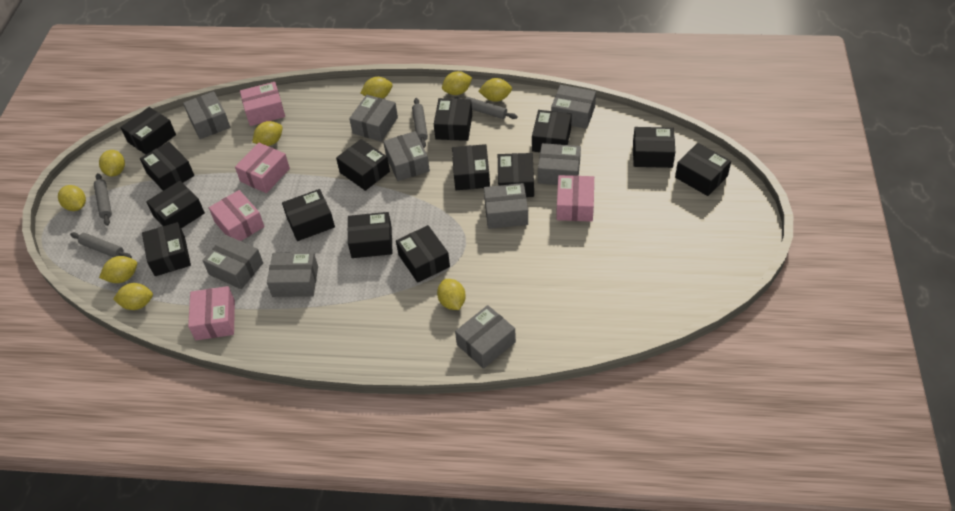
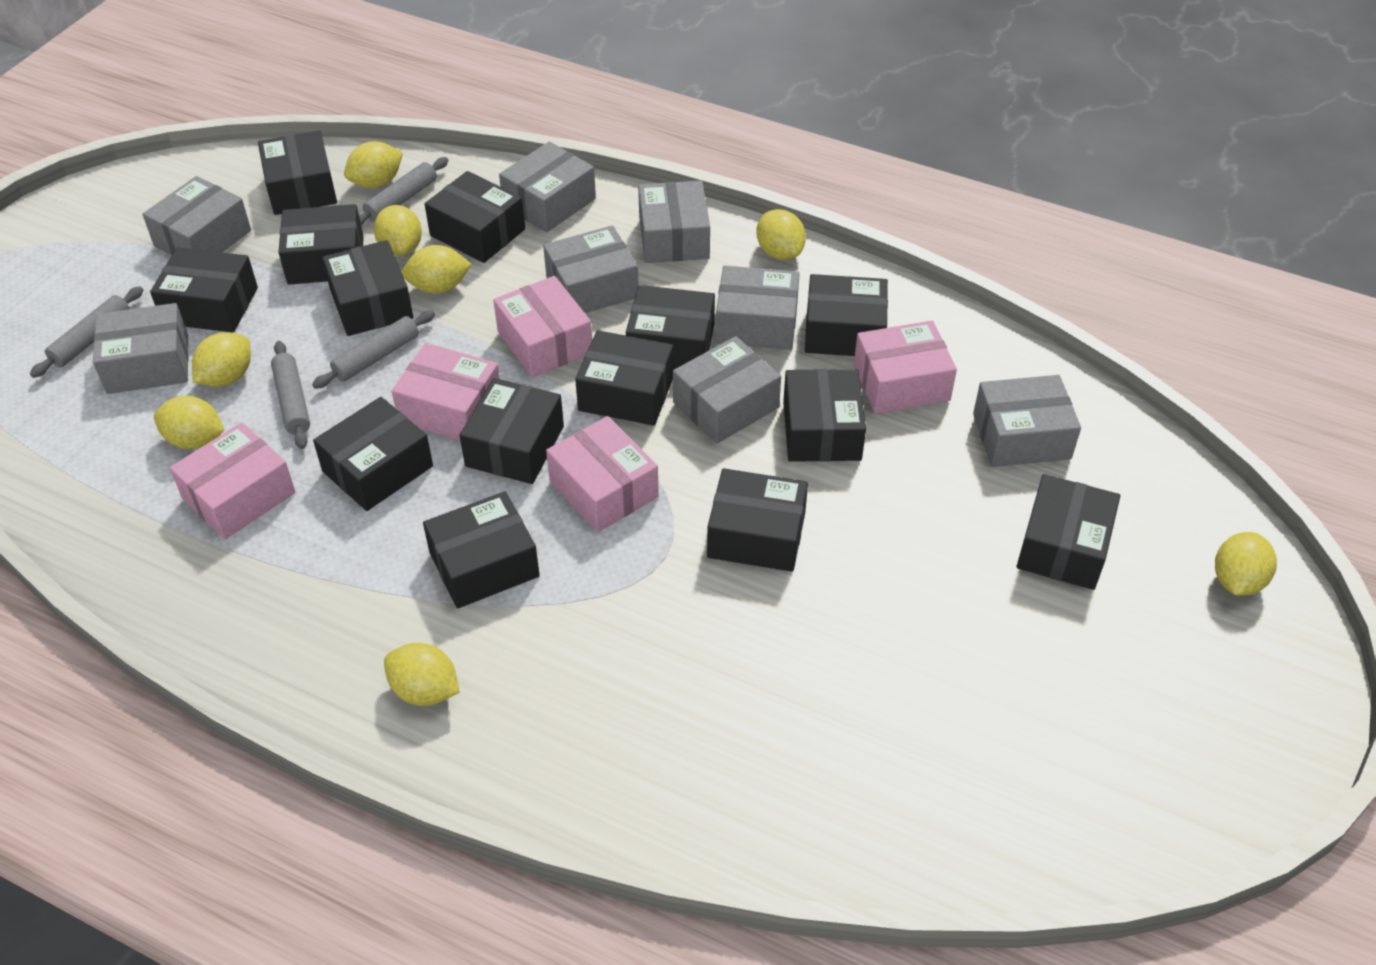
grey box: 9 -> 8
yellow lemon: 9 -> 8

